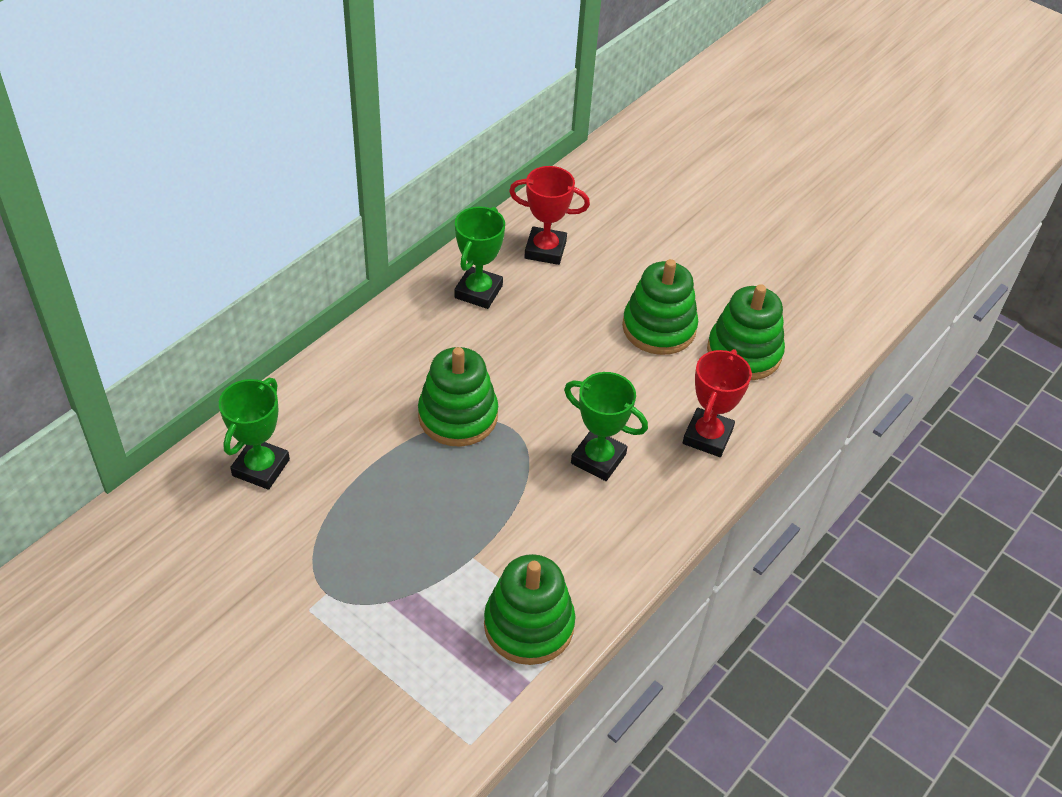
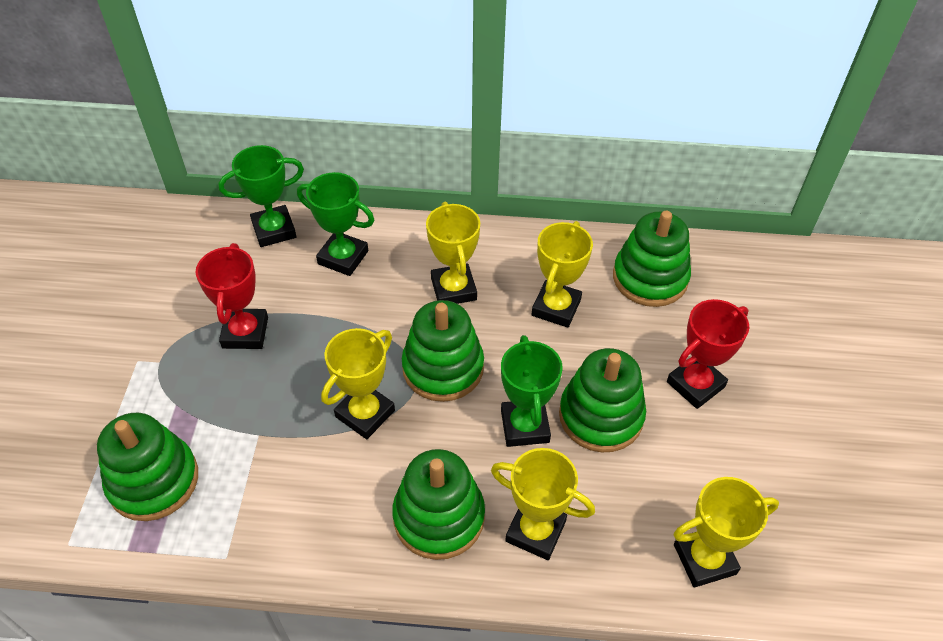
green stacking toy: 4 -> 5
yellow trophy: 0 -> 5

